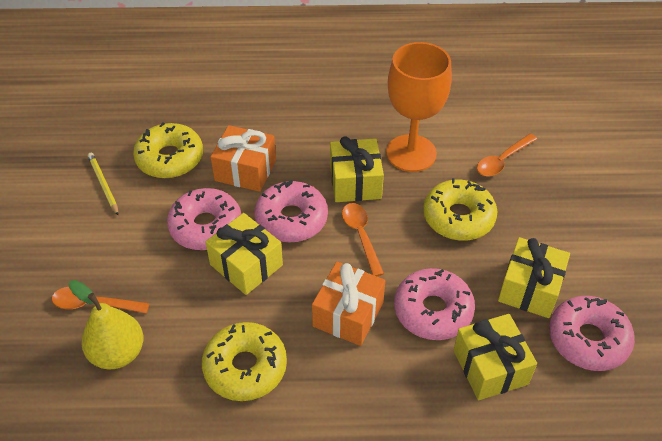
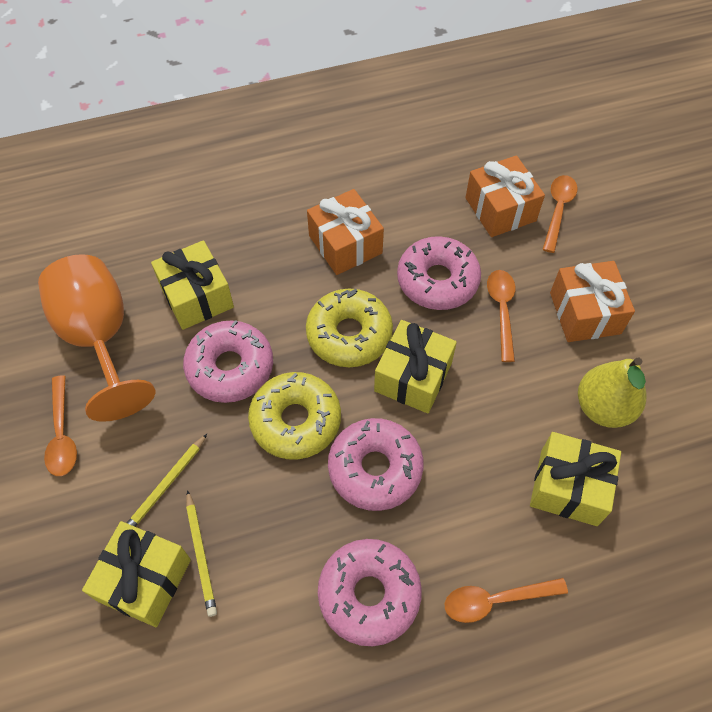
orange gift: 2 -> 3
orange spoon: 3 -> 4
yellow donut: 3 -> 2
yellow pencil: 1 -> 2

